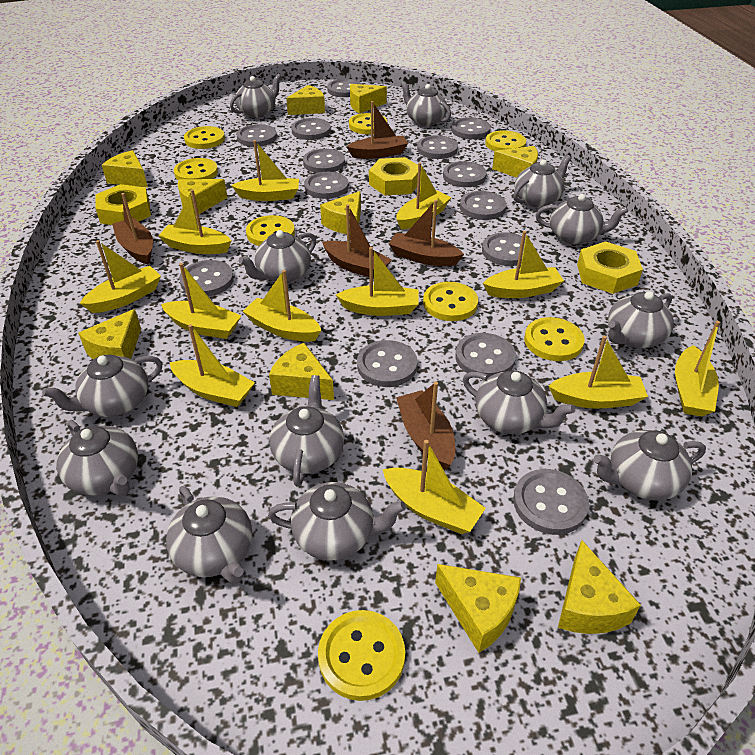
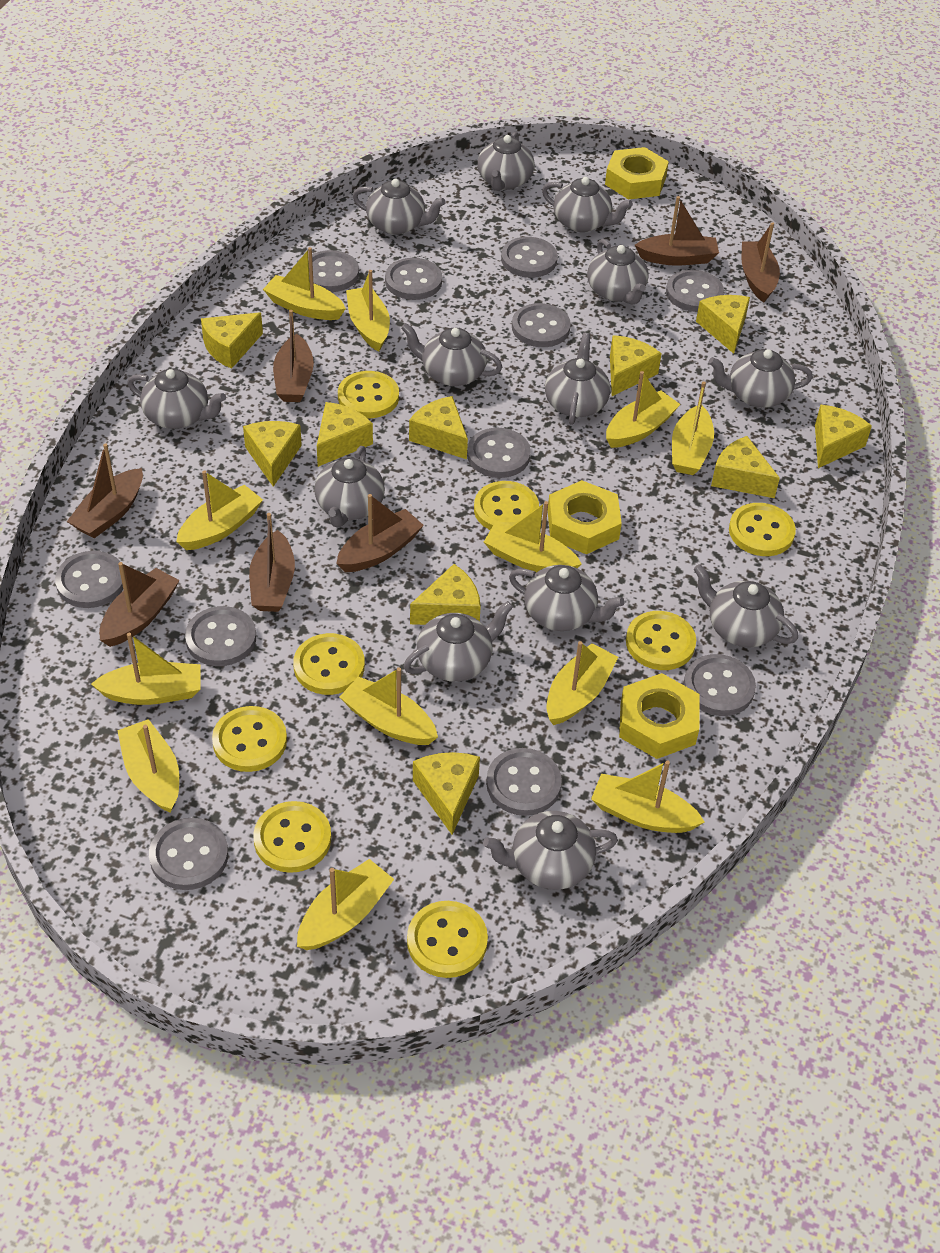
brown boat: 5 -> 7
grey button: 14 -> 11

